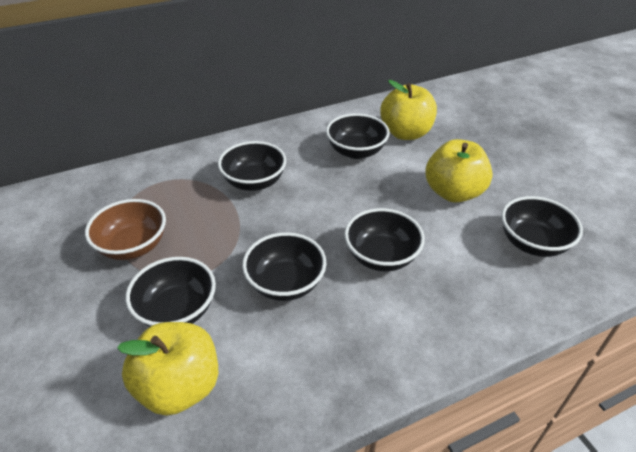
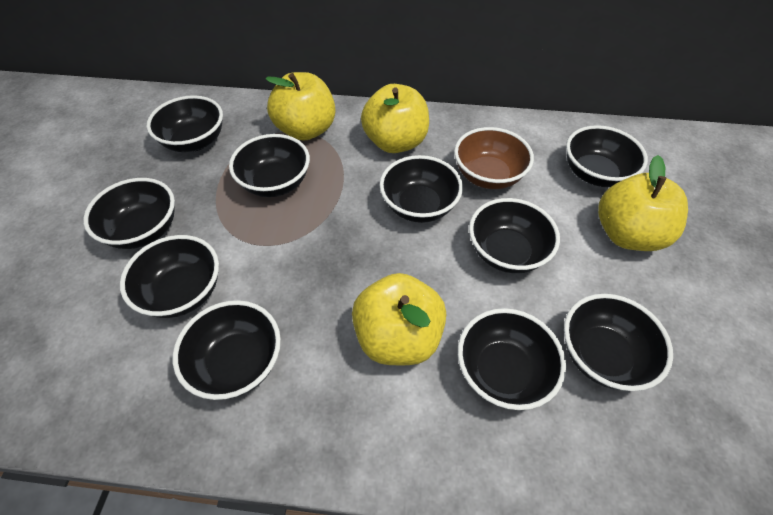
black bowl: 6 -> 10
yellow apple: 3 -> 4

